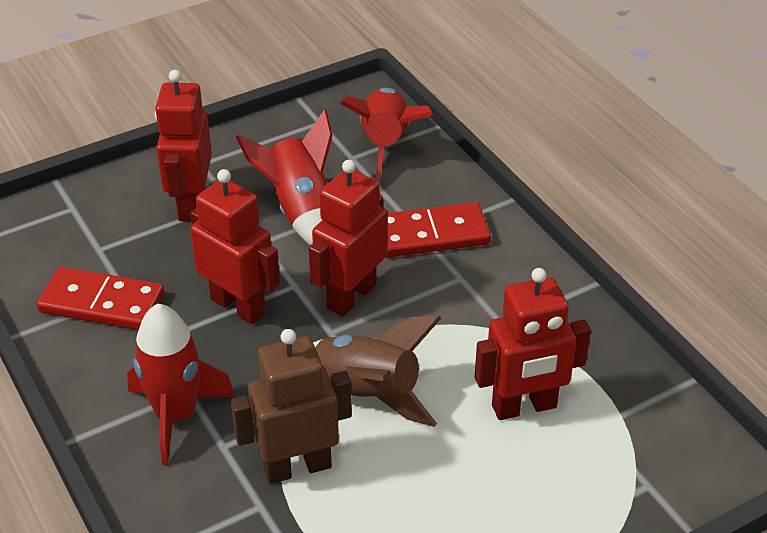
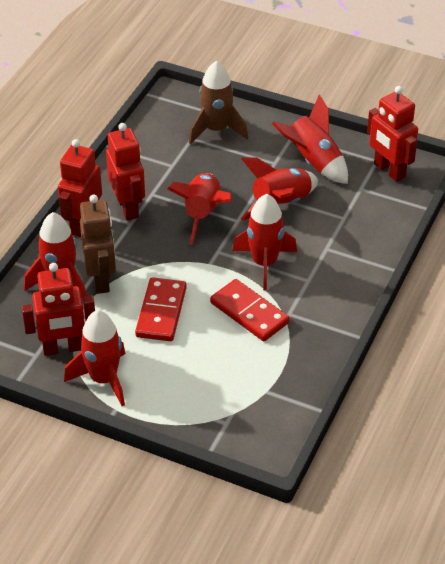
red rocket: 3 -> 6

